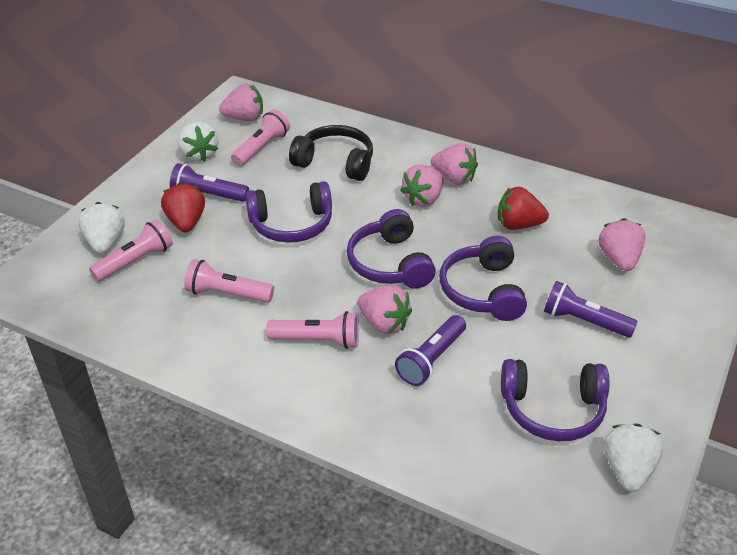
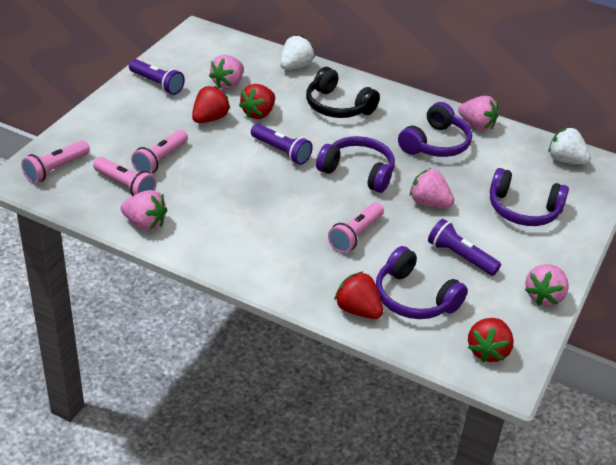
red strawberry: 2 -> 4
white strawberry: 3 -> 2

